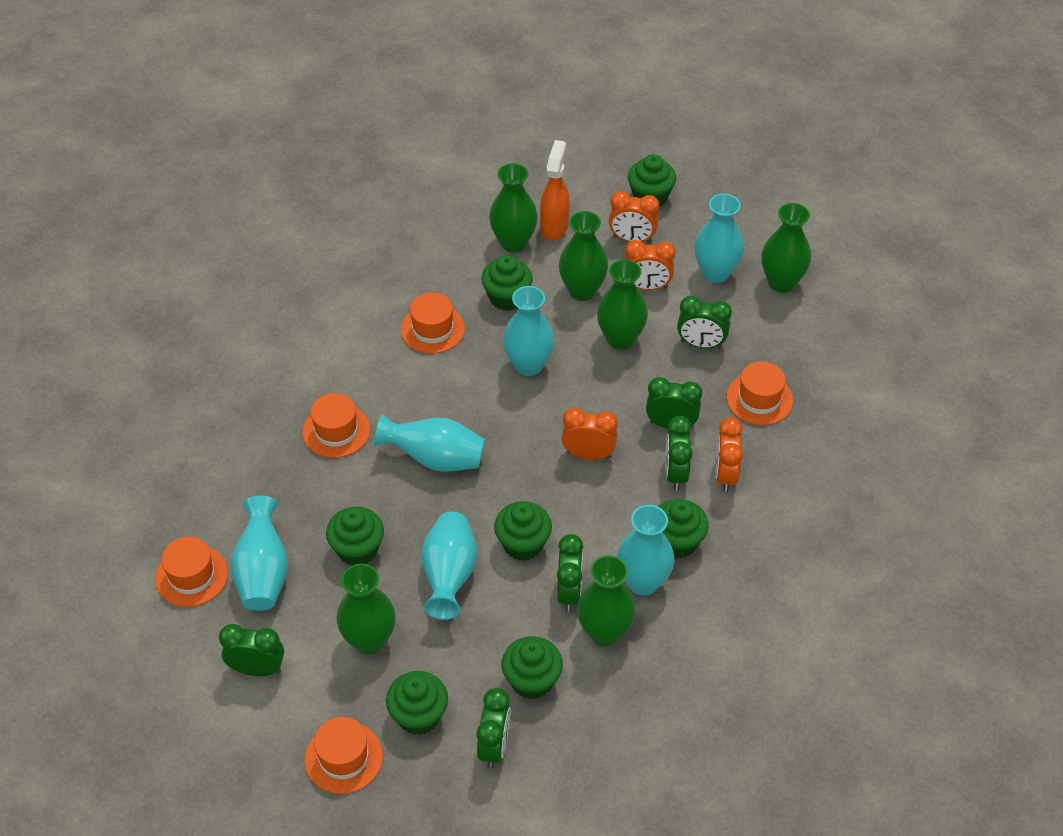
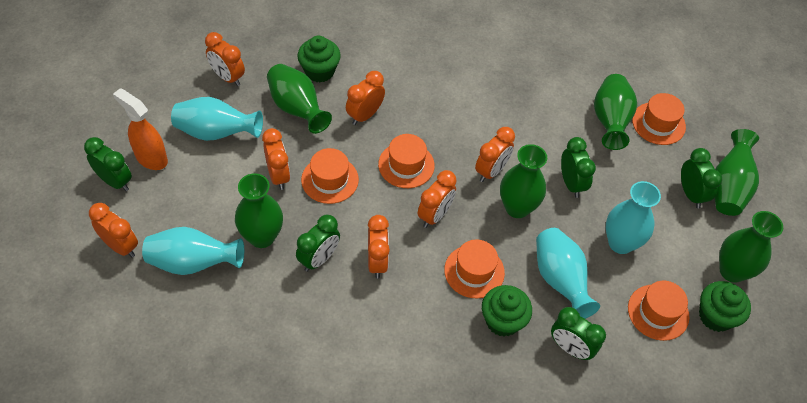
green clock: 6 -> 5
green cupcake: 7 -> 3
orange clock: 4 -> 7
turquoise vase: 6 -> 4

